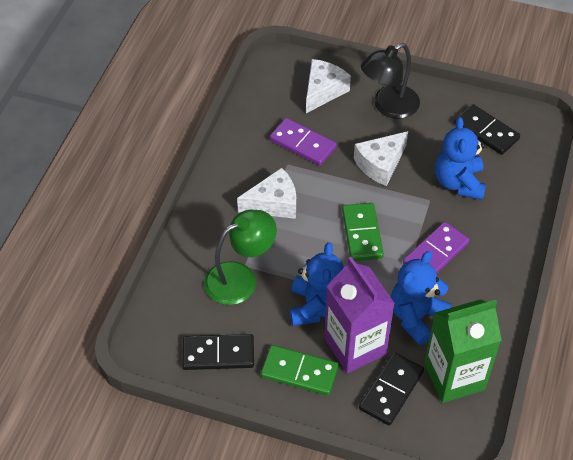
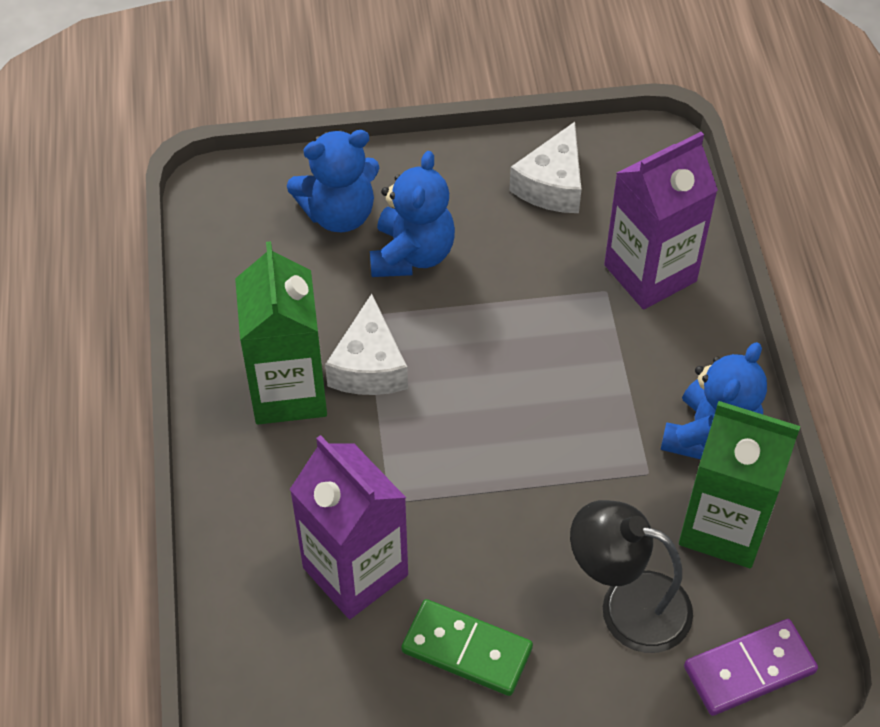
black domino: 3 -> 0
green carton: 1 -> 2
green domino: 2 -> 1
green lamp: 1 -> 0
purple carton: 1 -> 2
purple domino: 2 -> 1
white cheese: 3 -> 2

